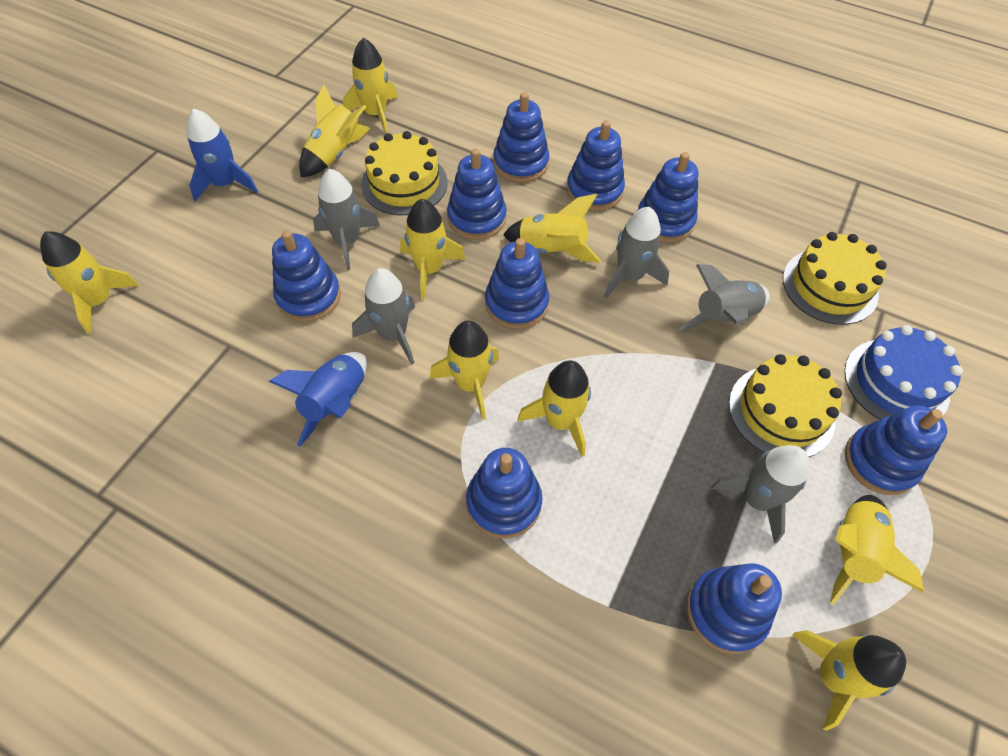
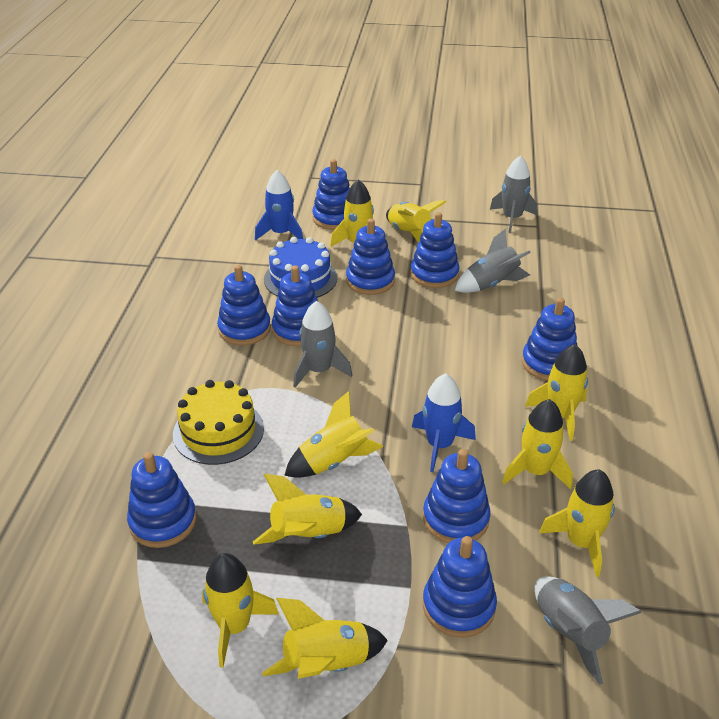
grey rocket: 5 -> 4
yellow cake: 3 -> 1

